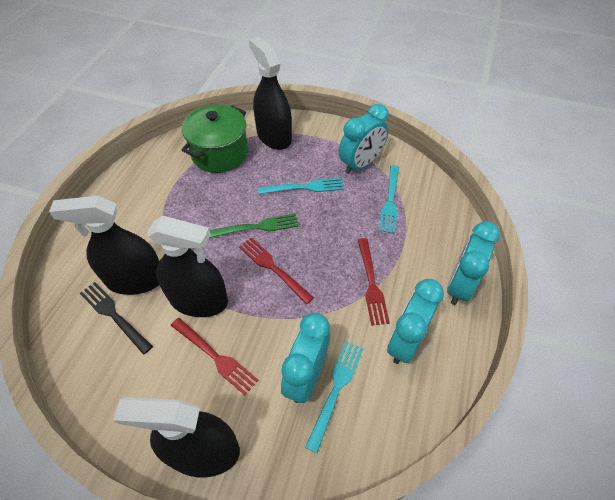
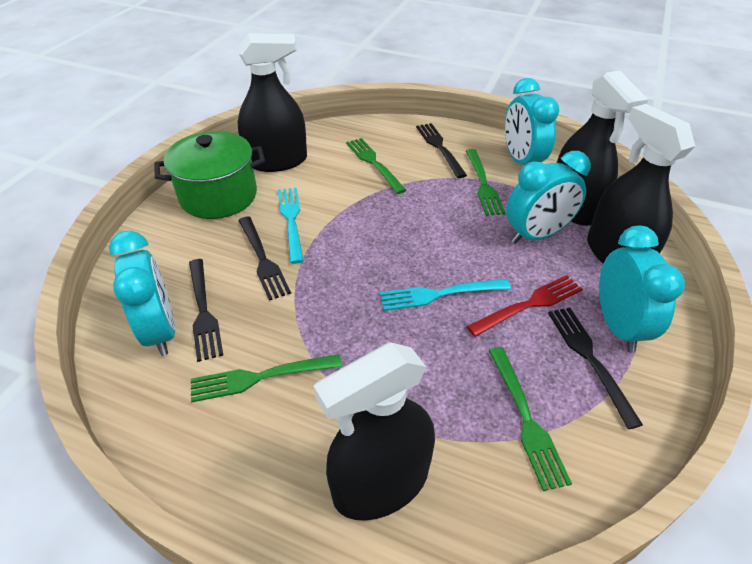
black fork: 1 -> 4
green fork: 1 -> 4
red fork: 3 -> 1
turquoise fork: 3 -> 2

